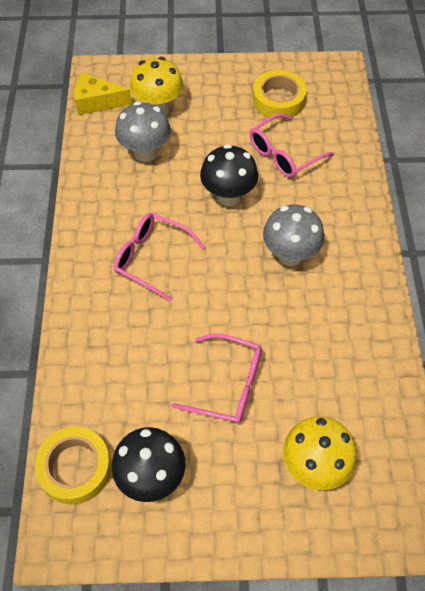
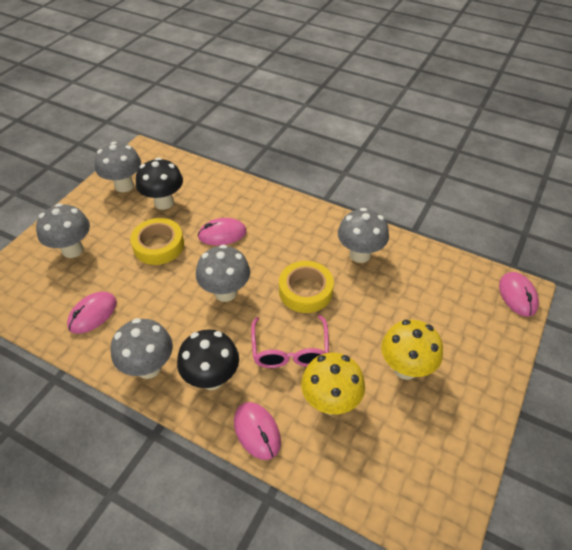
grey mushroom: 2 -> 5
pink glasses: 3 -> 1
pink mouse: 0 -> 4
yellow cheese: 1 -> 0

